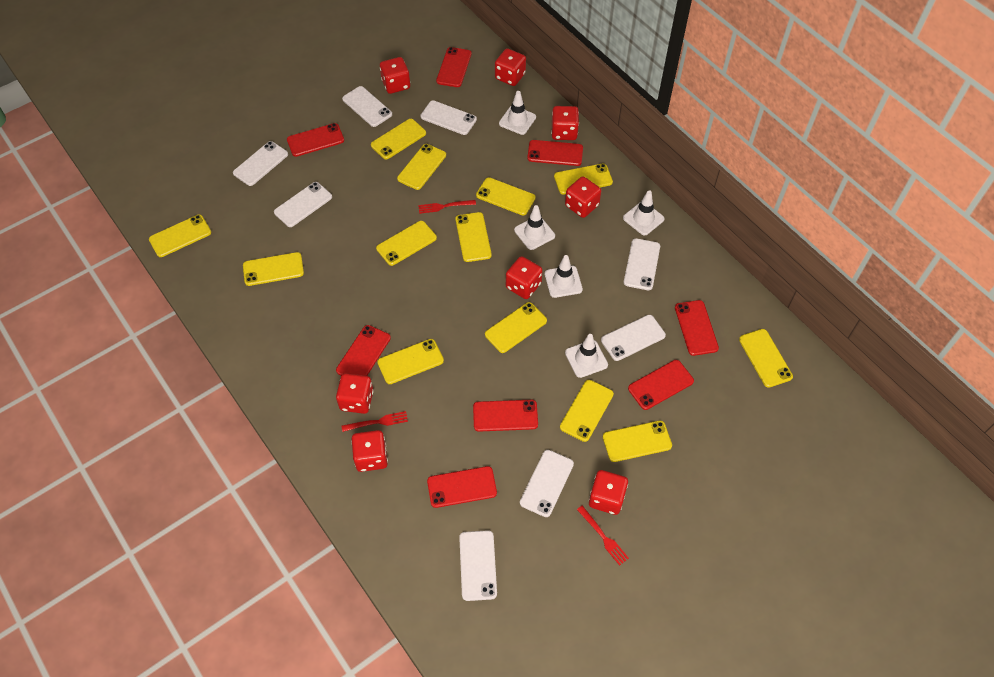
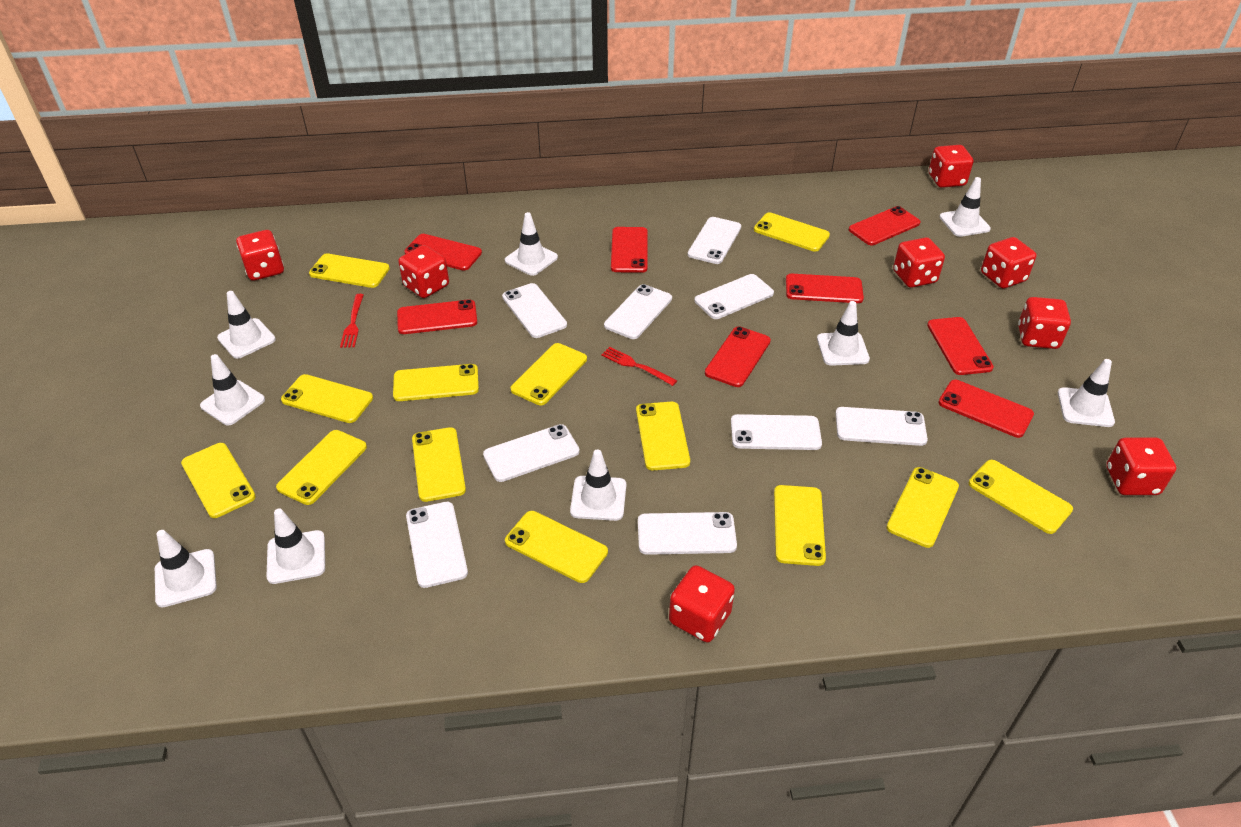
red fork: 3 -> 2
white phone: 8 -> 9
white traffic cone: 5 -> 9

